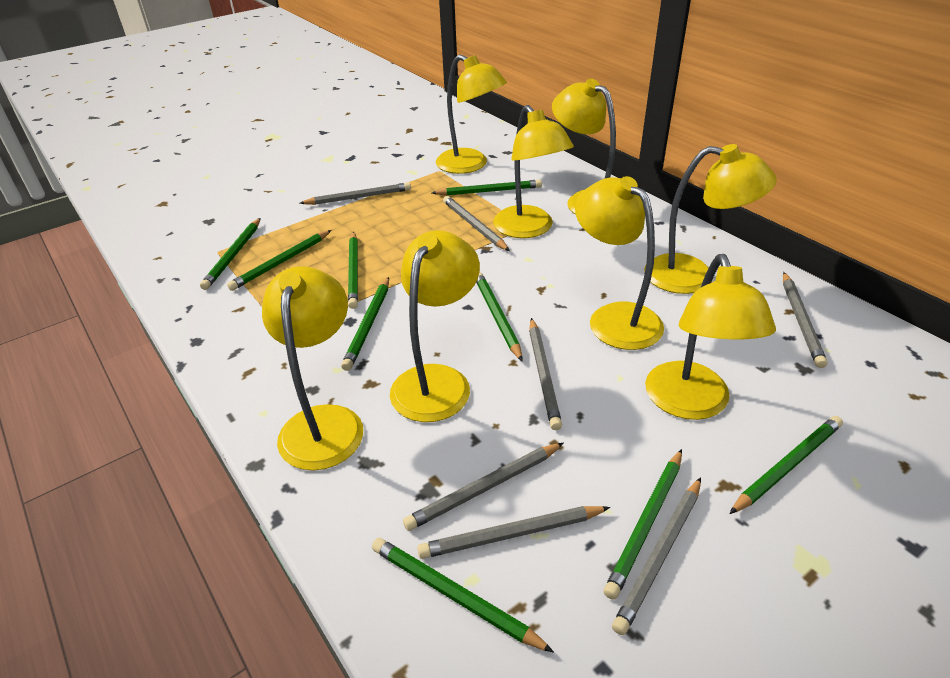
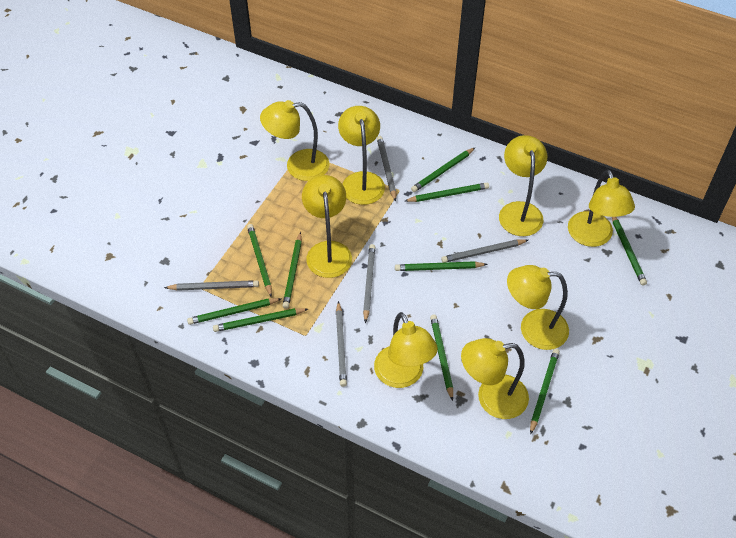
green pencil: 9 -> 10
grey pencil: 7 -> 5

